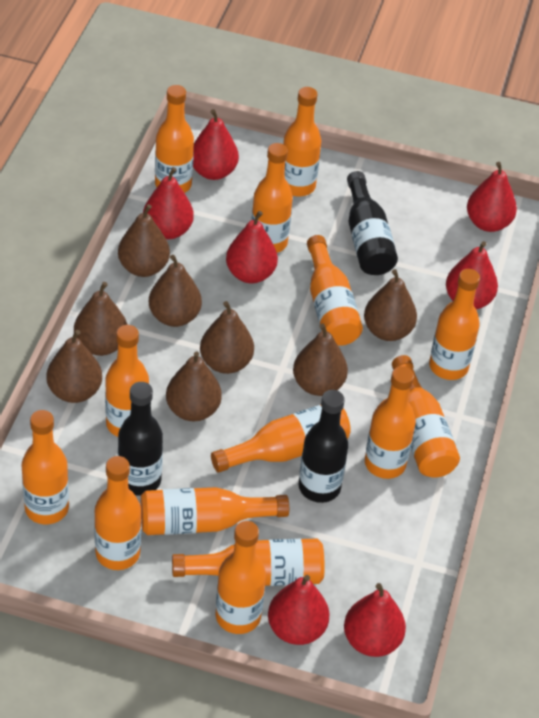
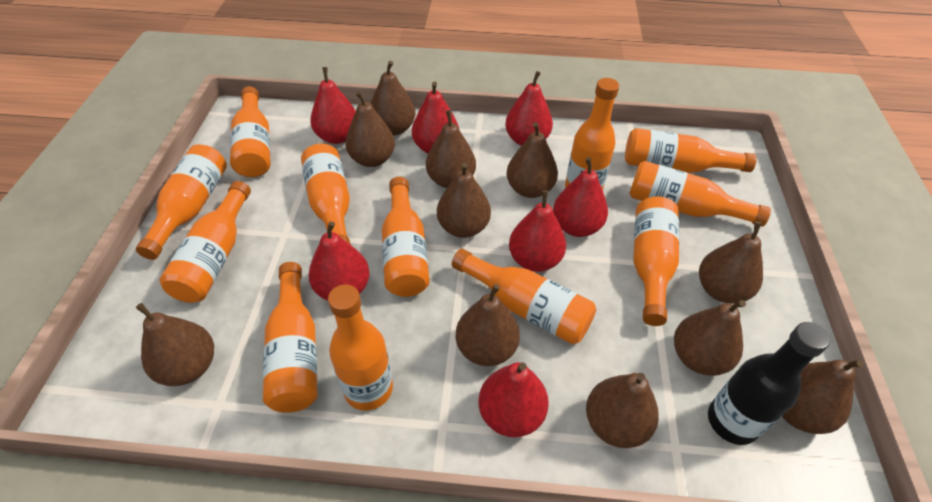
black bottle: 3 -> 1
brown pear: 8 -> 11
orange bottle: 14 -> 12

